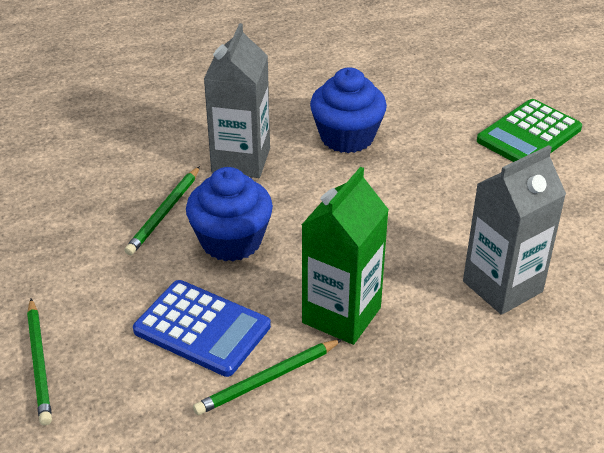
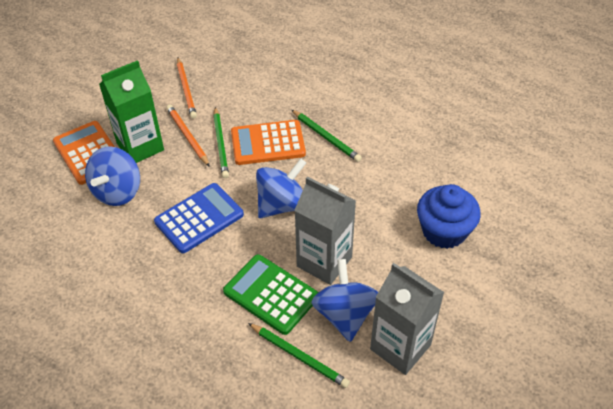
blue cupcake: 2 -> 1
blue spinning top: 0 -> 3
orange calculator: 0 -> 2
orange pencil: 0 -> 2

